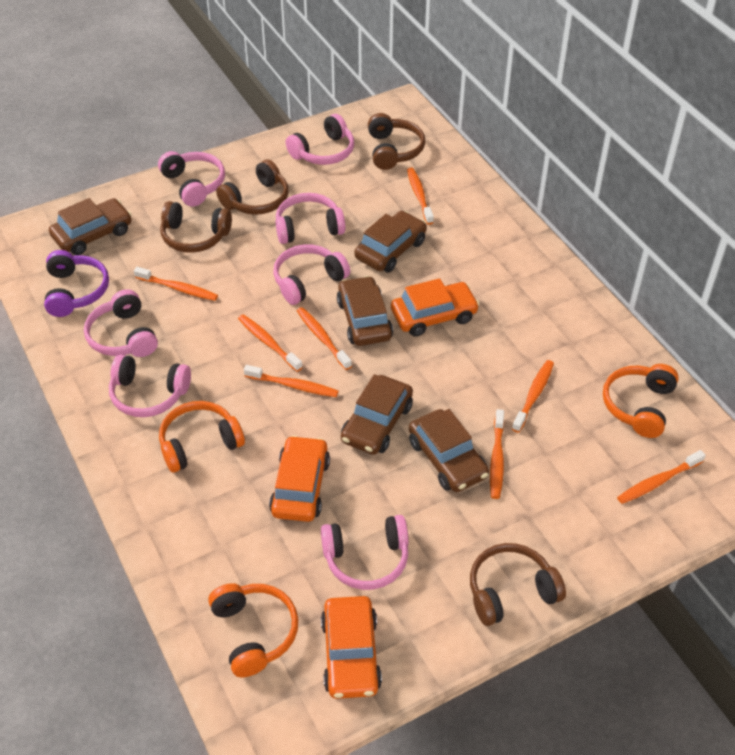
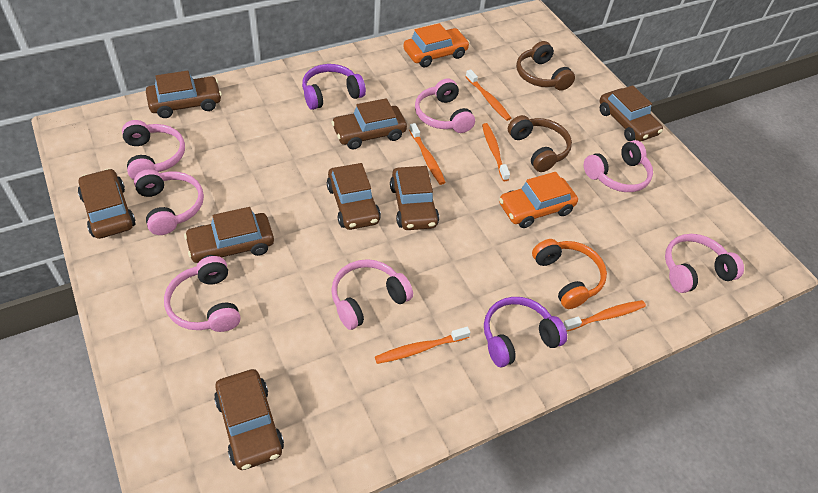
brown car: 5 -> 8
brown headphones: 4 -> 2
orange car: 3 -> 2
orange headphones: 3 -> 1
orange toothbrush: 8 -> 5
purple headphones: 1 -> 2

